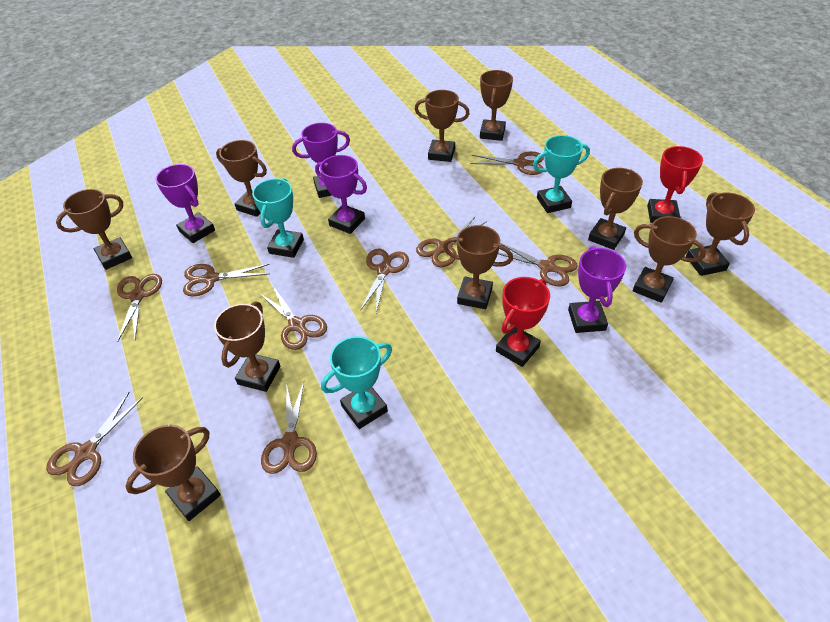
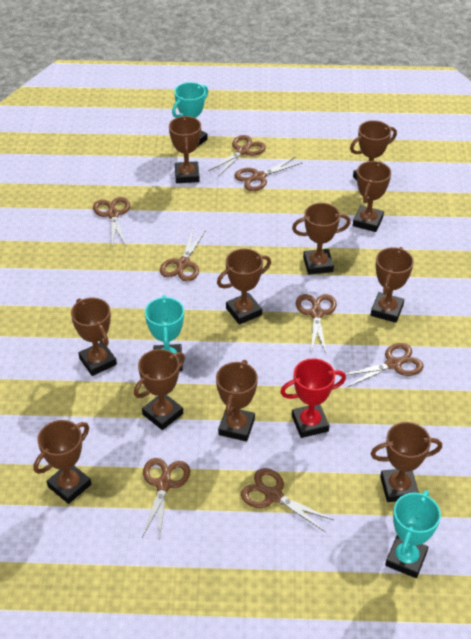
brown scissors: 9 -> 8
brown trophy: 10 -> 11
purple trophy: 4 -> 0
red trophy: 2 -> 1

